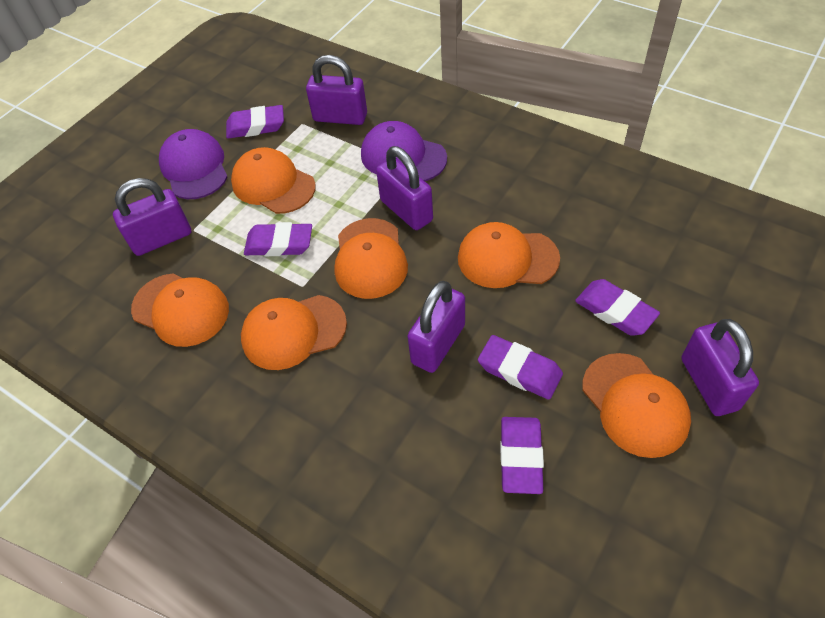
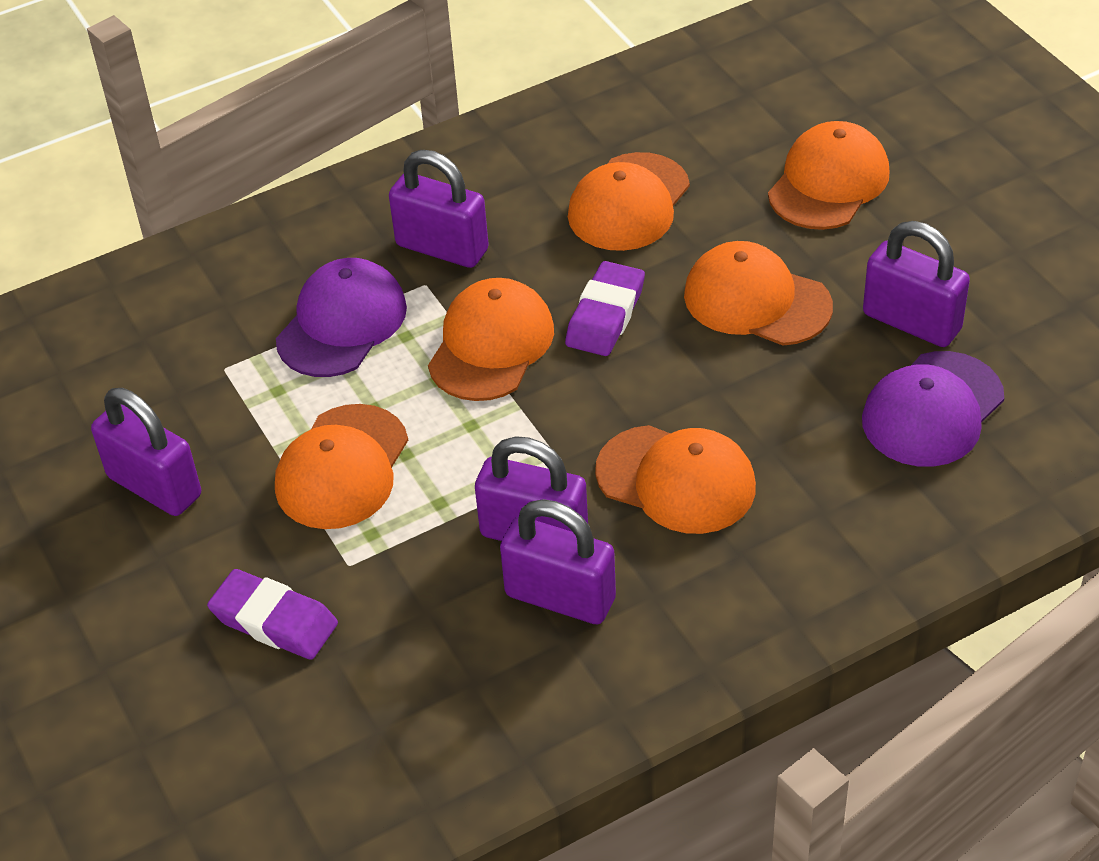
purple eraser: 5 -> 2

